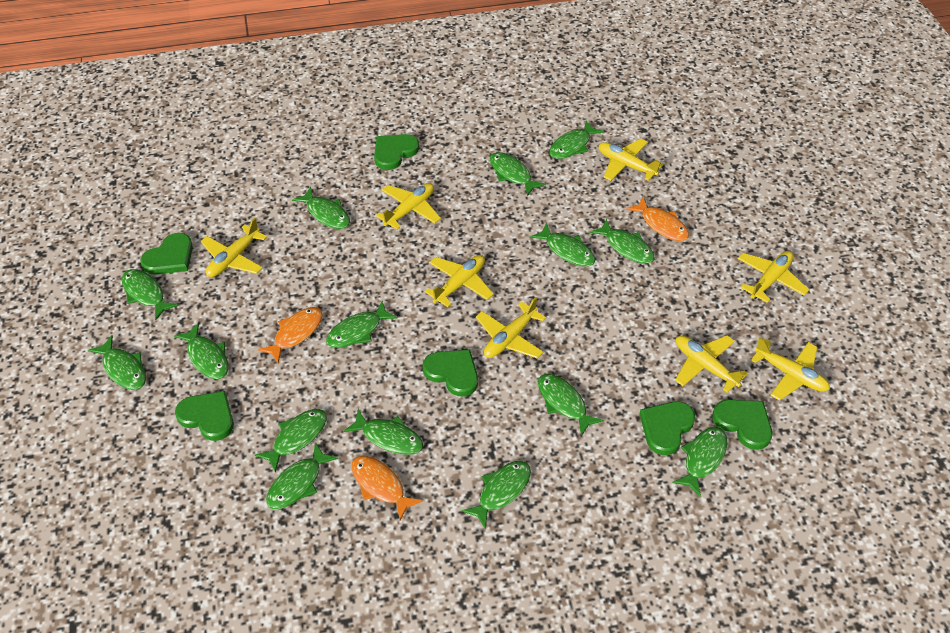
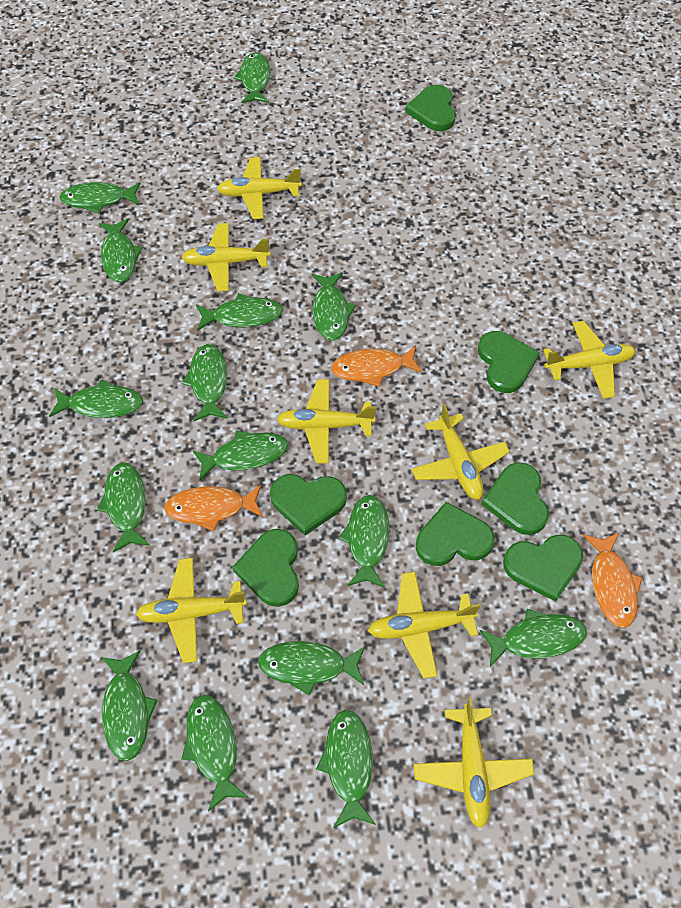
green heart: 6 -> 7

